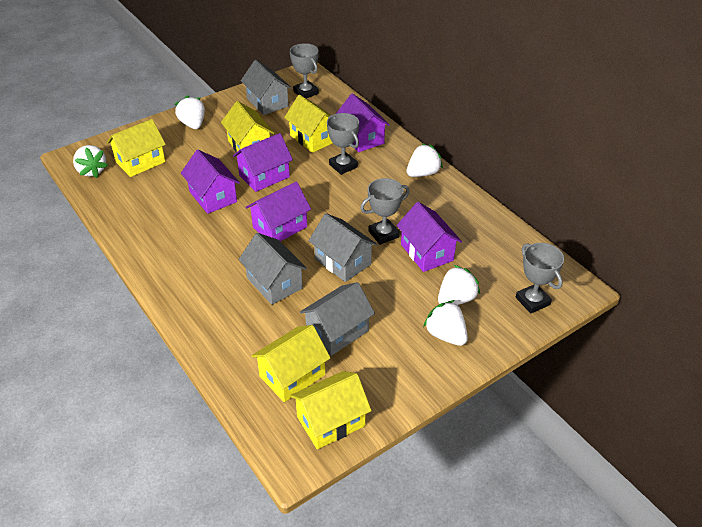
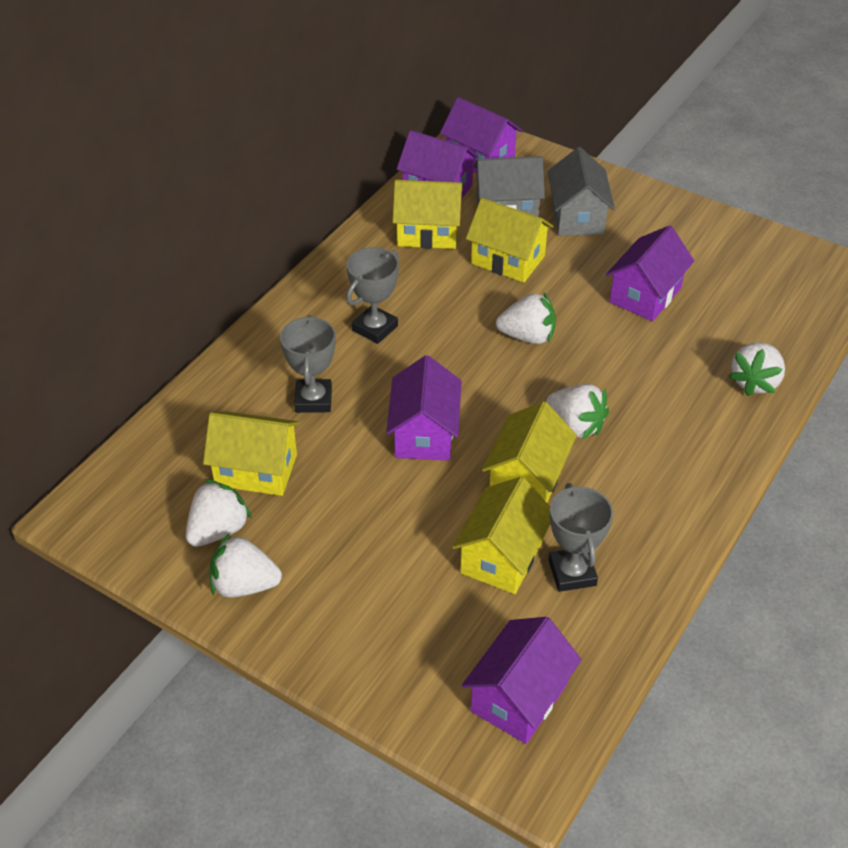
grey house: 4 -> 2
grey trophy: 4 -> 3

